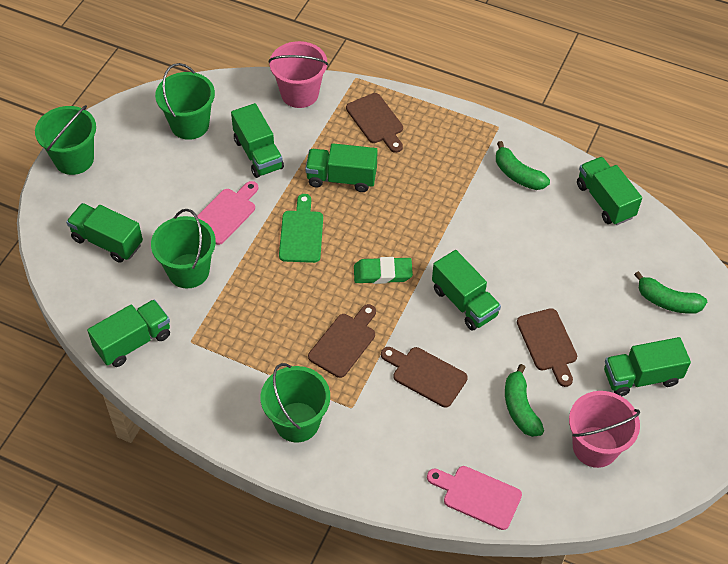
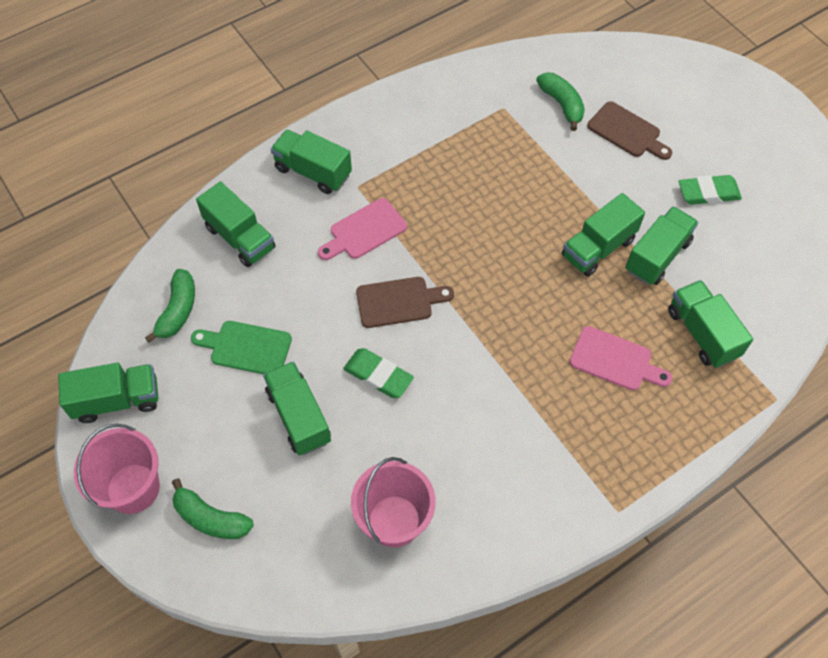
brown cutting board: 4 -> 2
green bucket: 4 -> 0
green eraser: 1 -> 2

